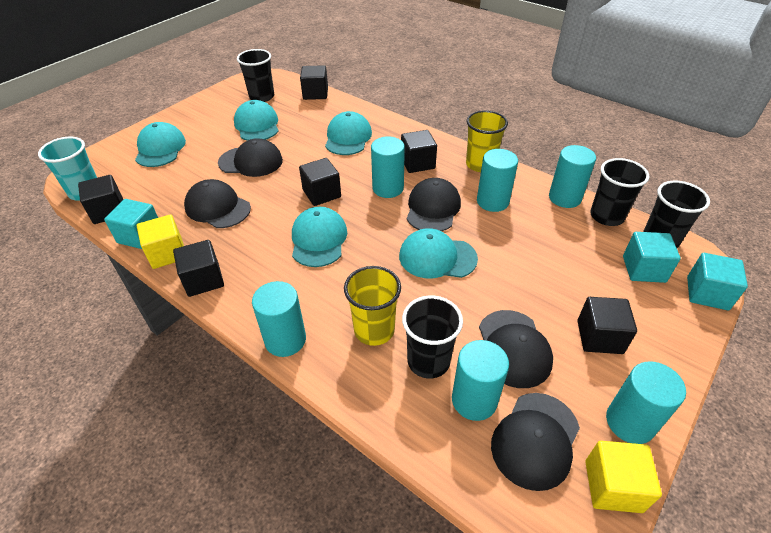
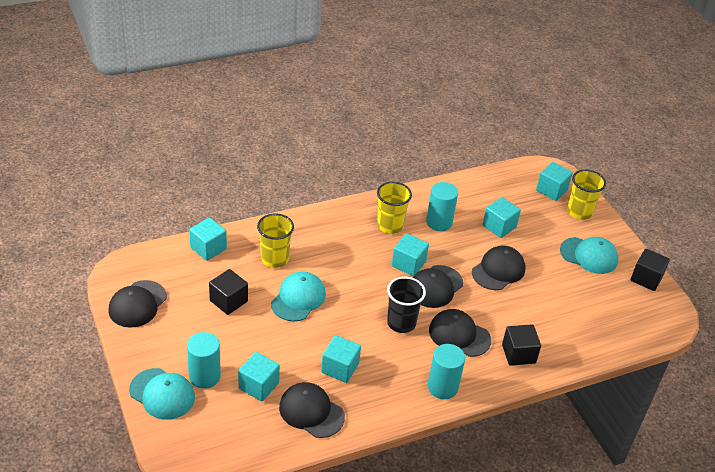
black cube: 6 -> 3
black cup: 4 -> 1
turquoise cap: 5 -> 3
turquoise cube: 3 -> 6
turquoise cup: 1 -> 0
turquoise cylinder: 6 -> 3
yellow cube: 2 -> 0
yellow cup: 2 -> 3

